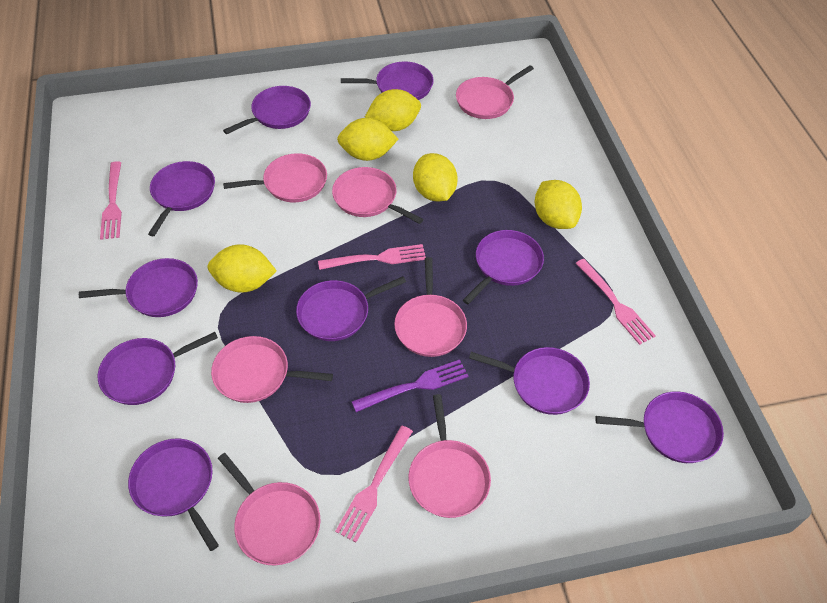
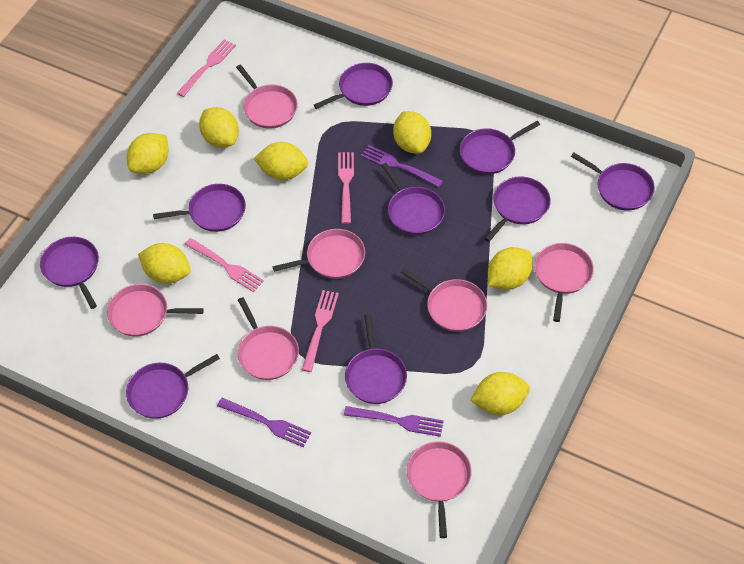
purple fork: 1 -> 3
purple pan: 10 -> 9
yellow lemon: 5 -> 7

